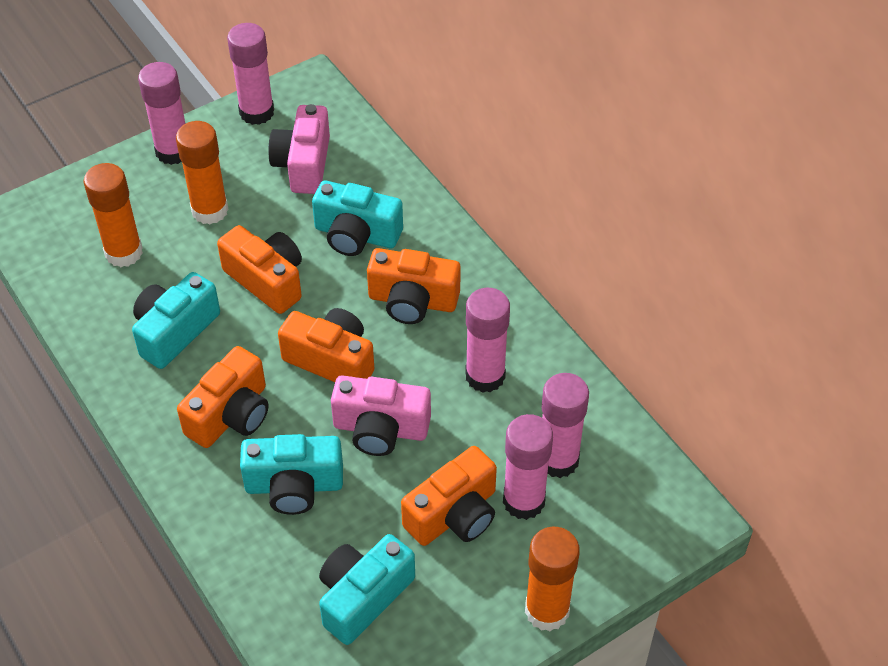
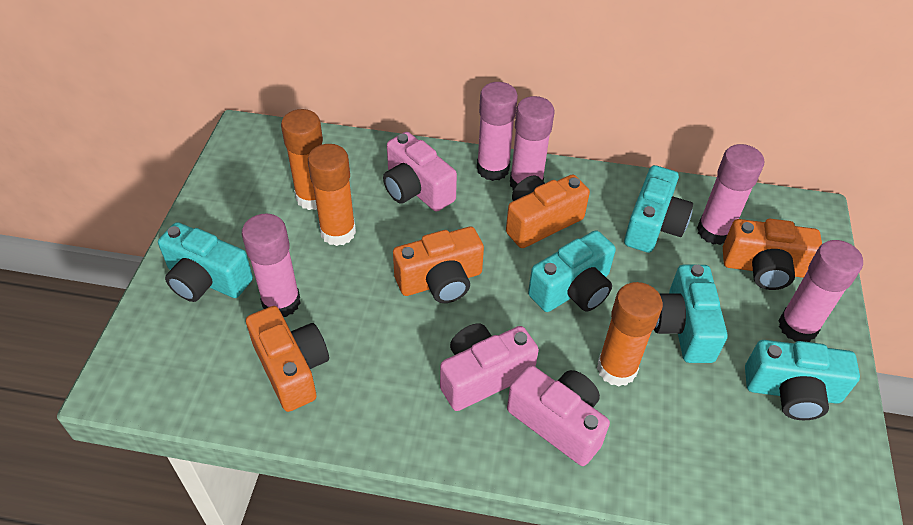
orange camera: 5 -> 4
pink camera: 2 -> 3
turquoise camera: 4 -> 5

